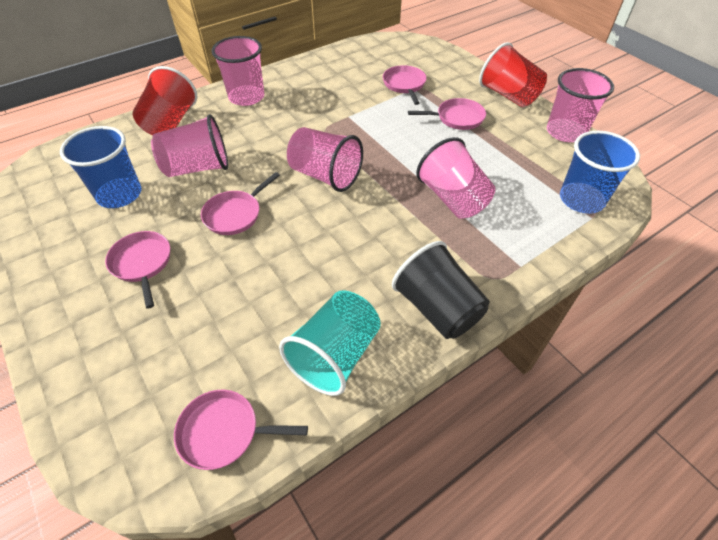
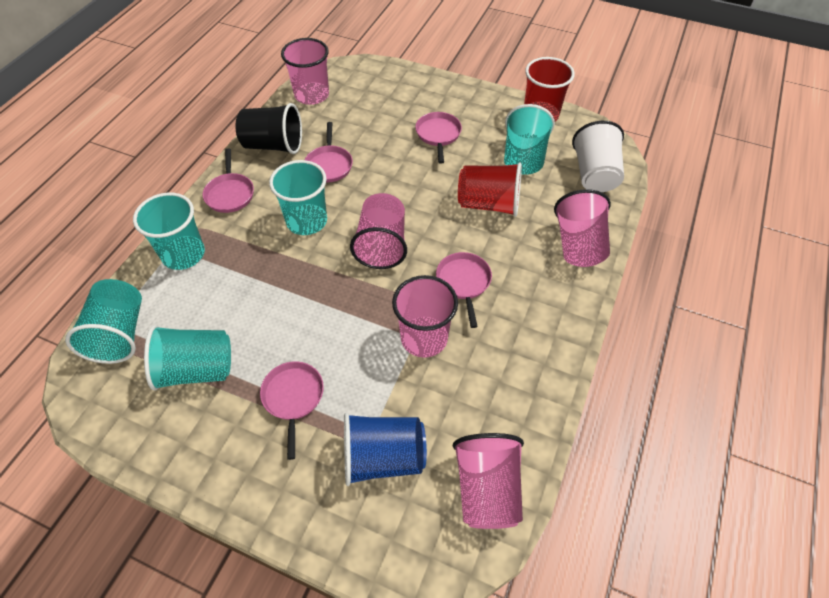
blue cup: 2 -> 1
turquoise cup: 1 -> 5
white cup: 0 -> 1

